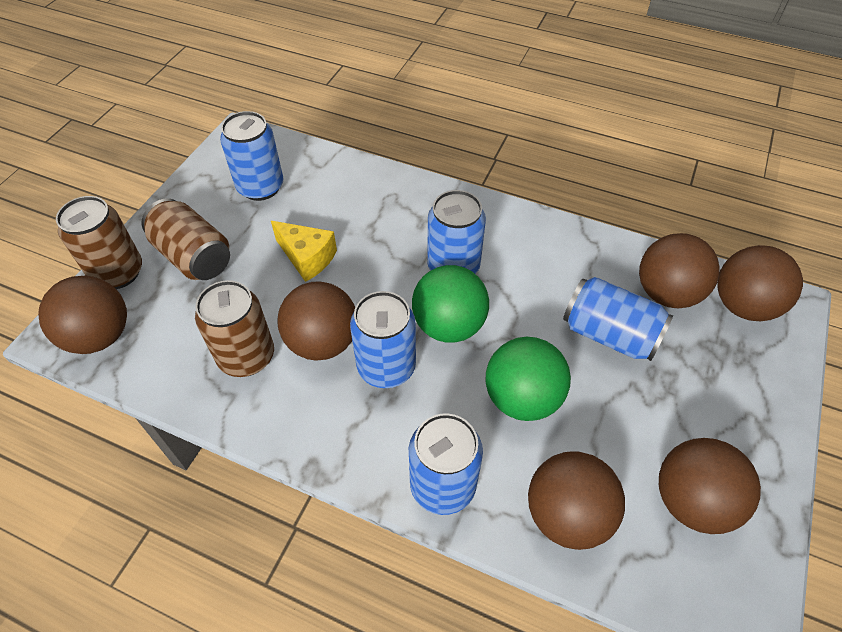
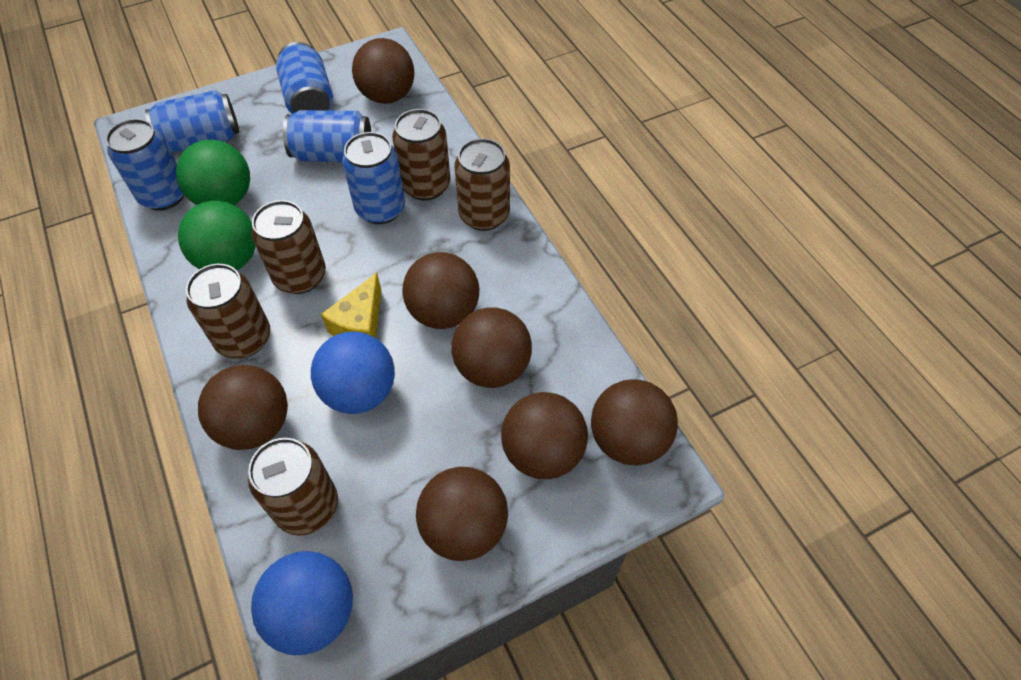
blue ball: 0 -> 2
brown ball: 6 -> 7
brown can: 3 -> 5

